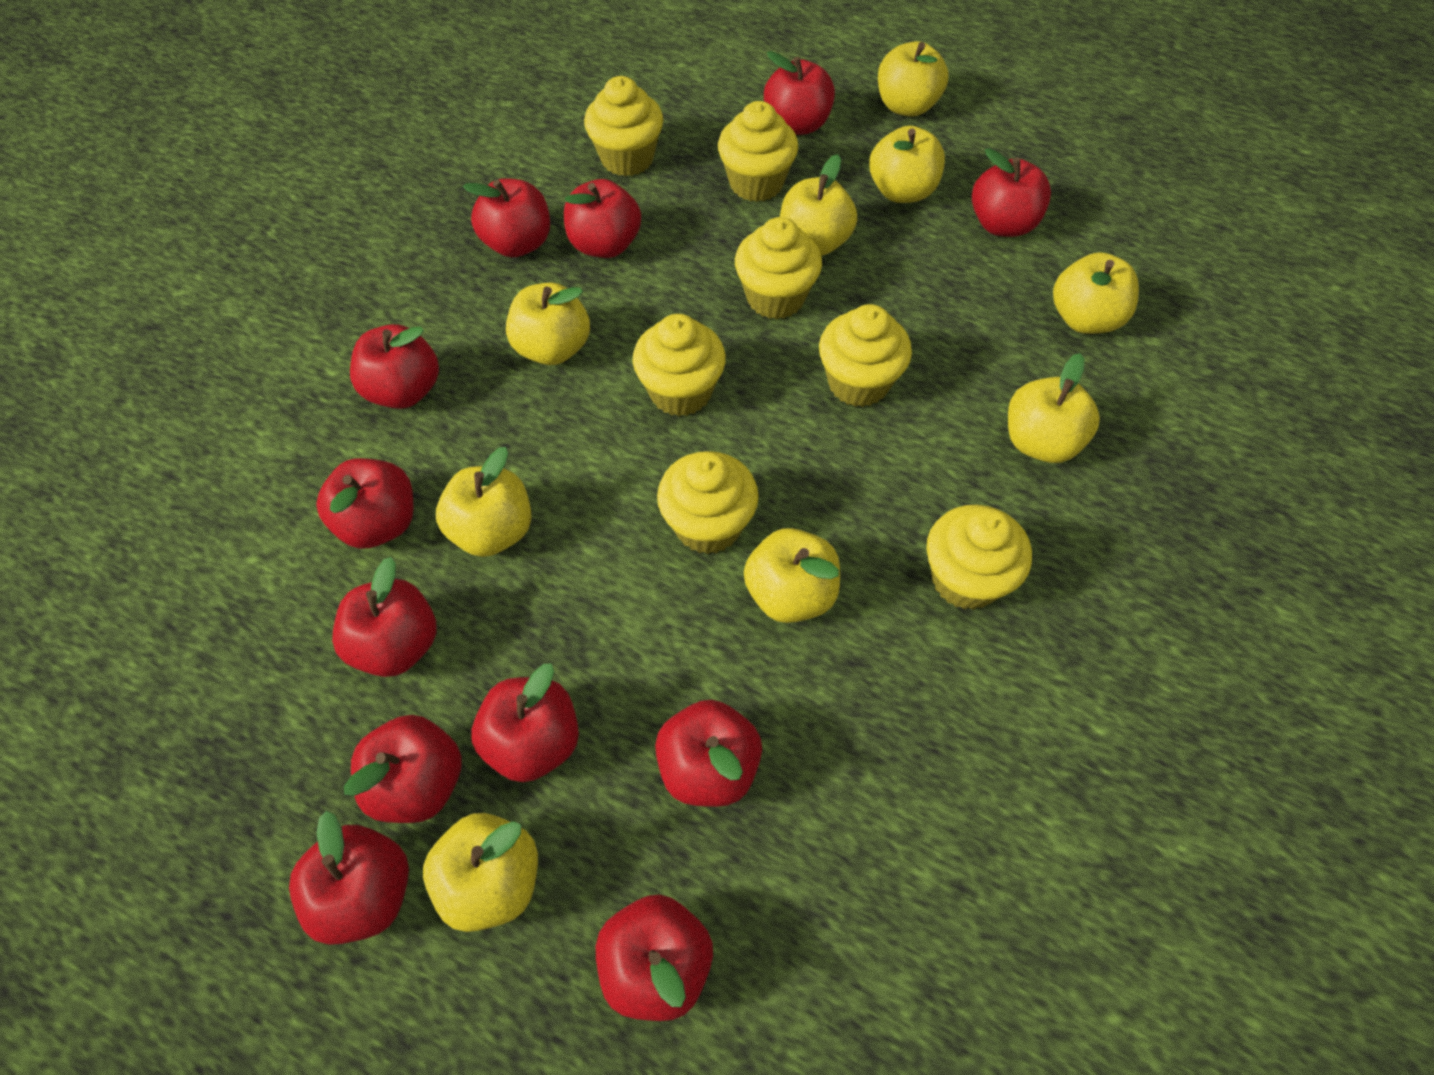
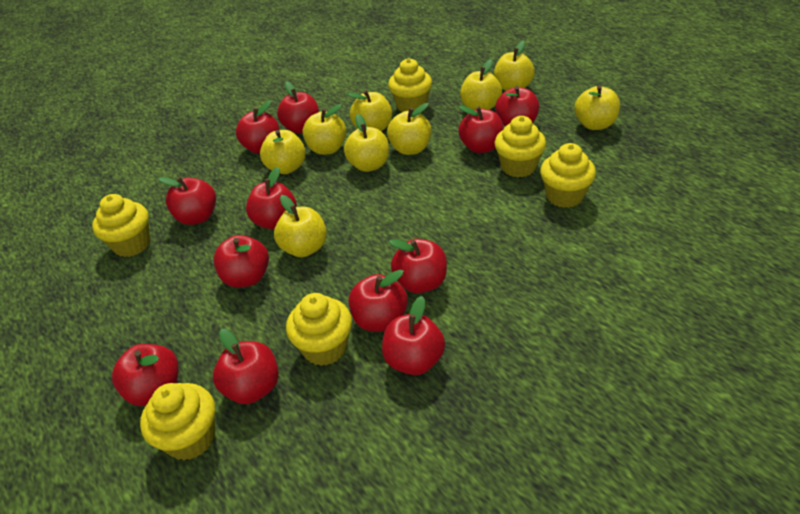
yellow cupcake: 7 -> 6

